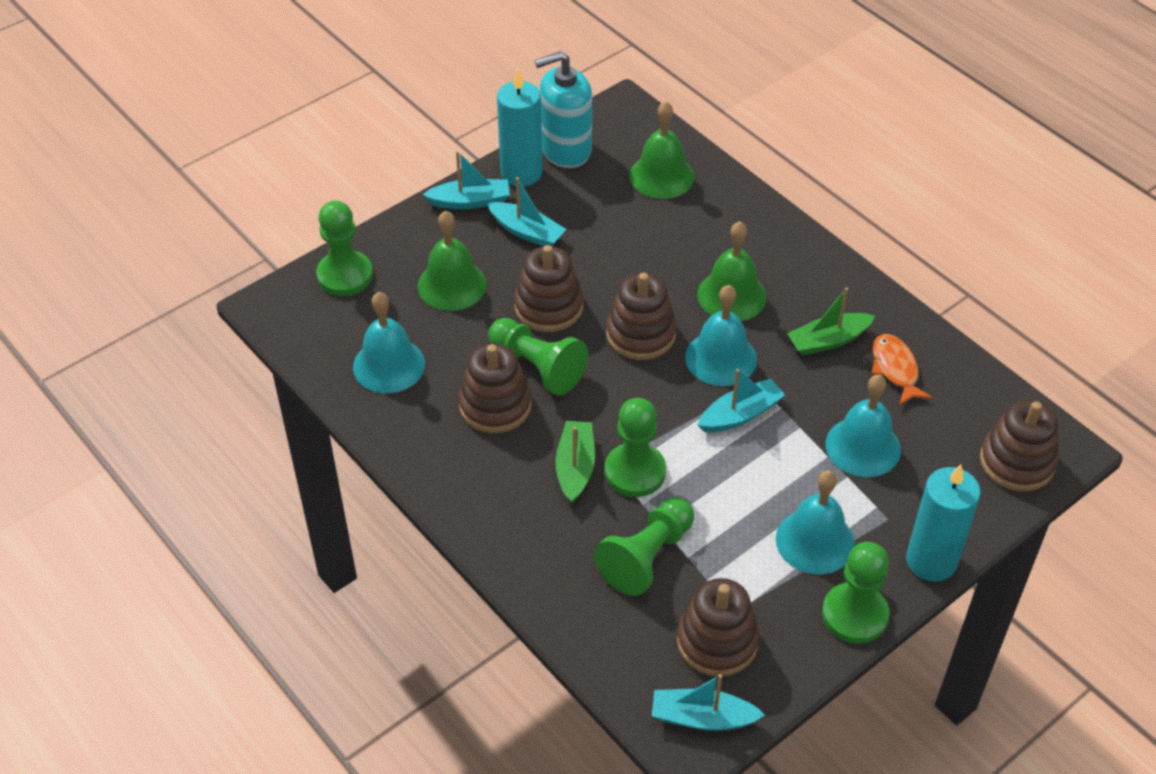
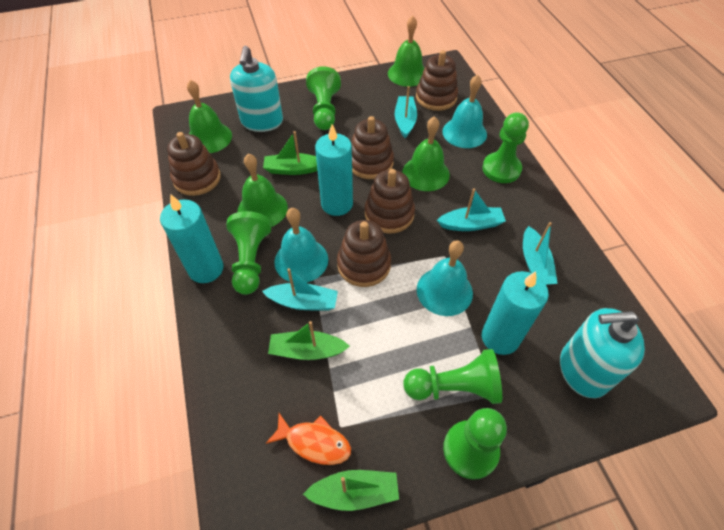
green bell: 3 -> 4
green boat: 2 -> 3
turquoise bell: 4 -> 3
turquoise candle: 2 -> 3
turquoise soap dispenser: 1 -> 2

